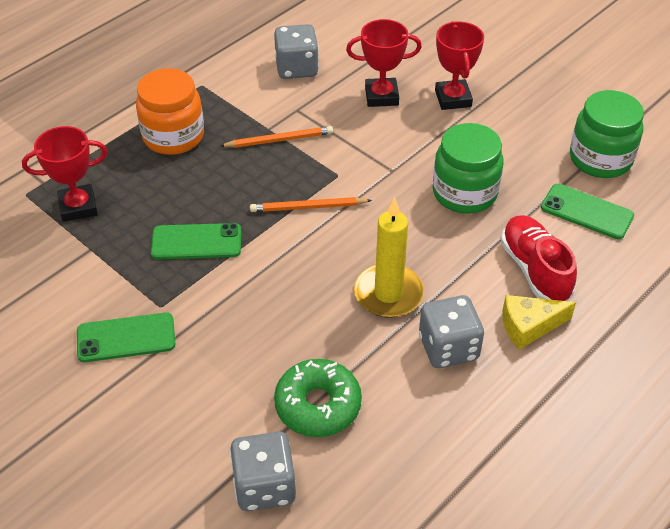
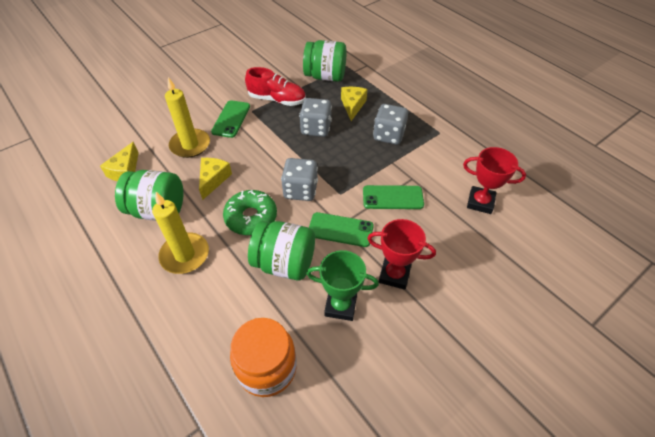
green jar: 2 -> 3
green trophy: 0 -> 1
orange pencil: 2 -> 0
red trophy: 3 -> 2
yellow candle: 1 -> 2
yellow cheese: 1 -> 3

